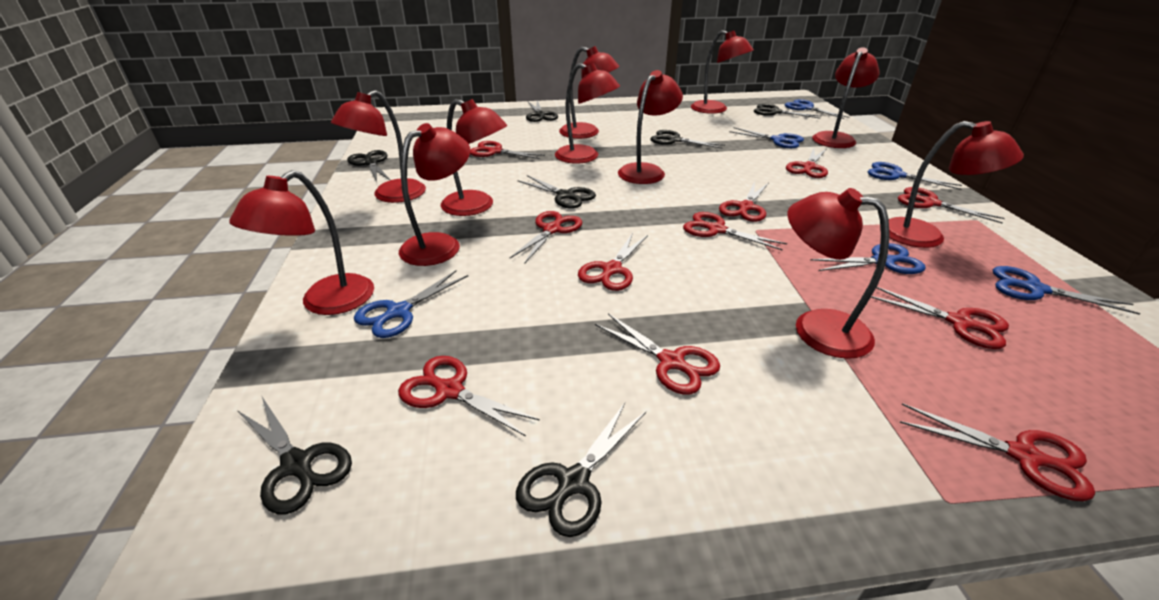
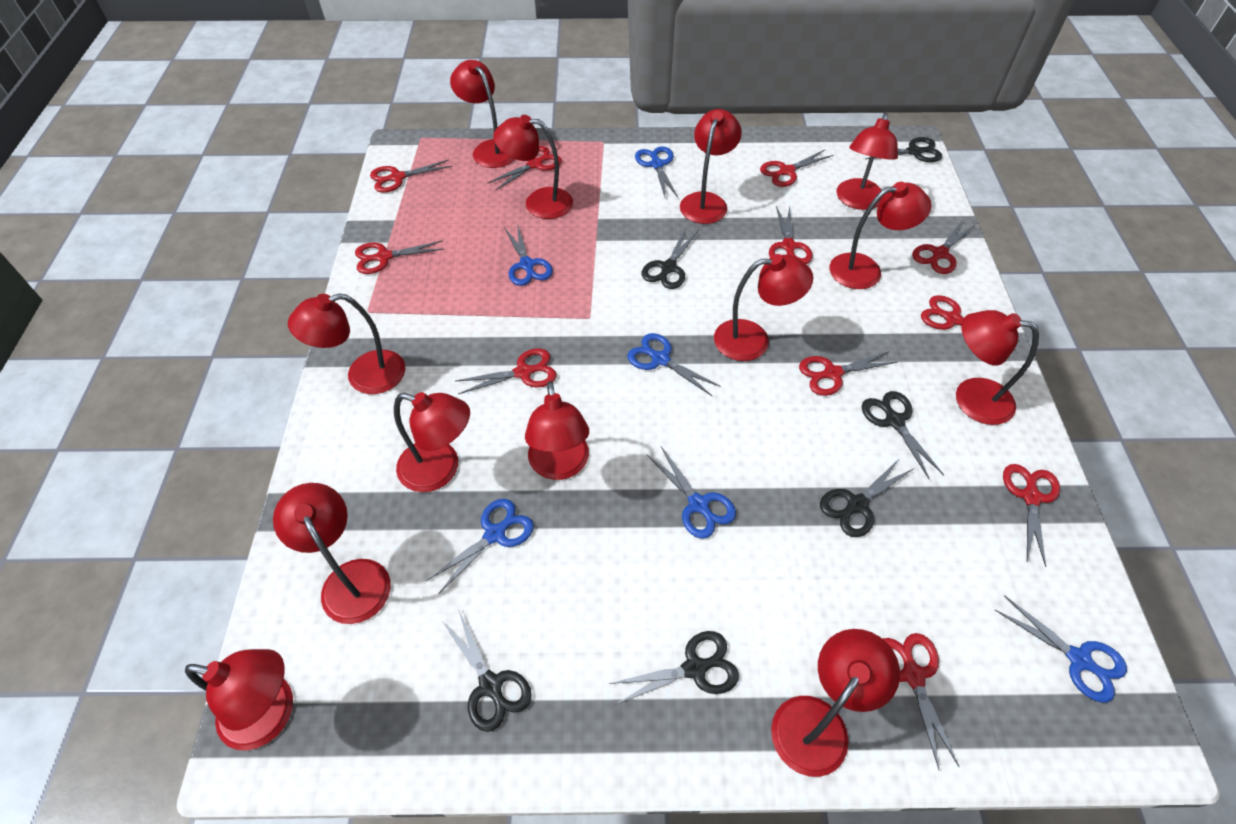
black scissors: 7 -> 6
red lamp: 11 -> 13

